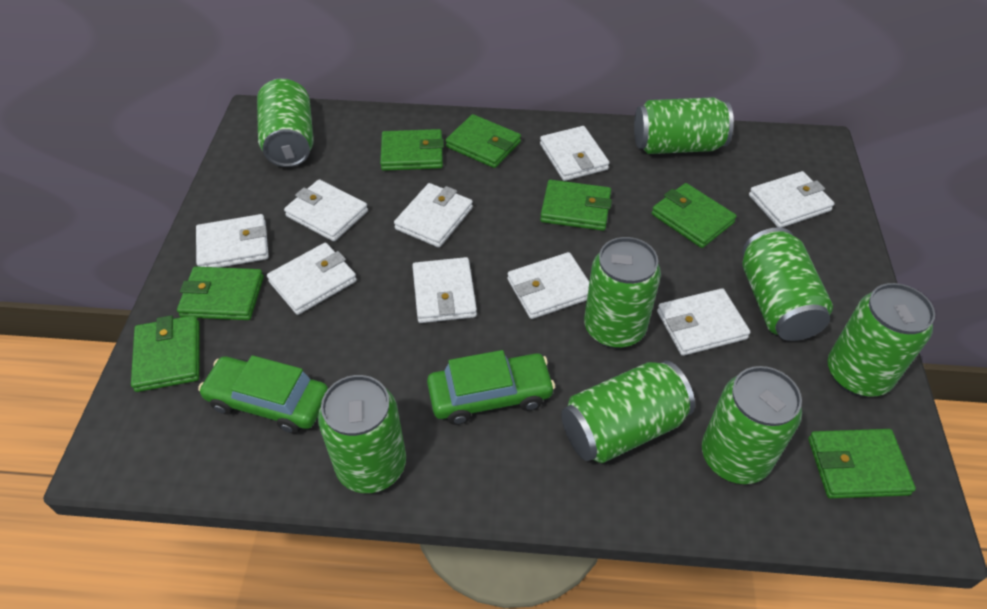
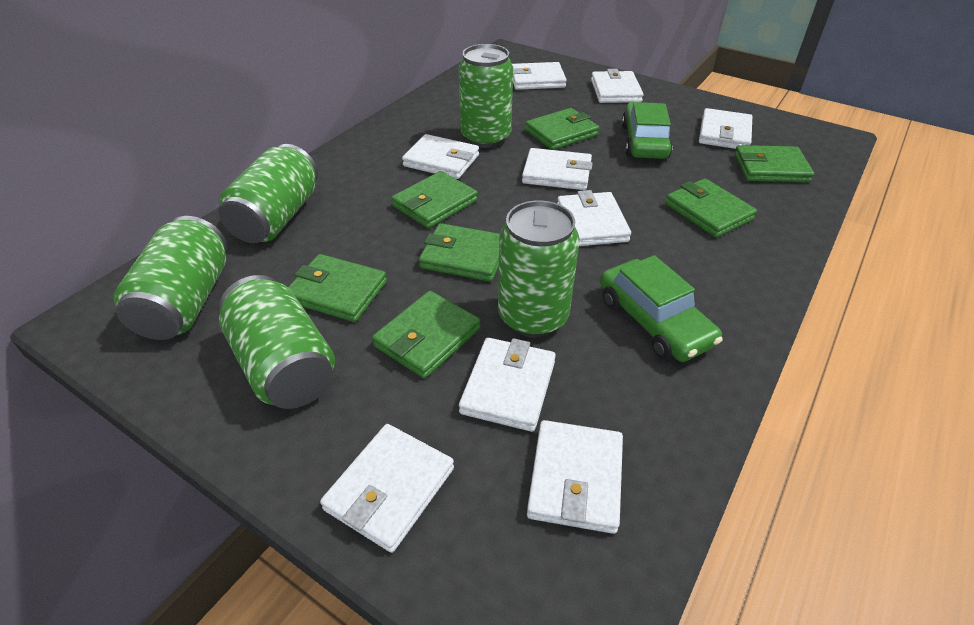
green can: 8 -> 5

